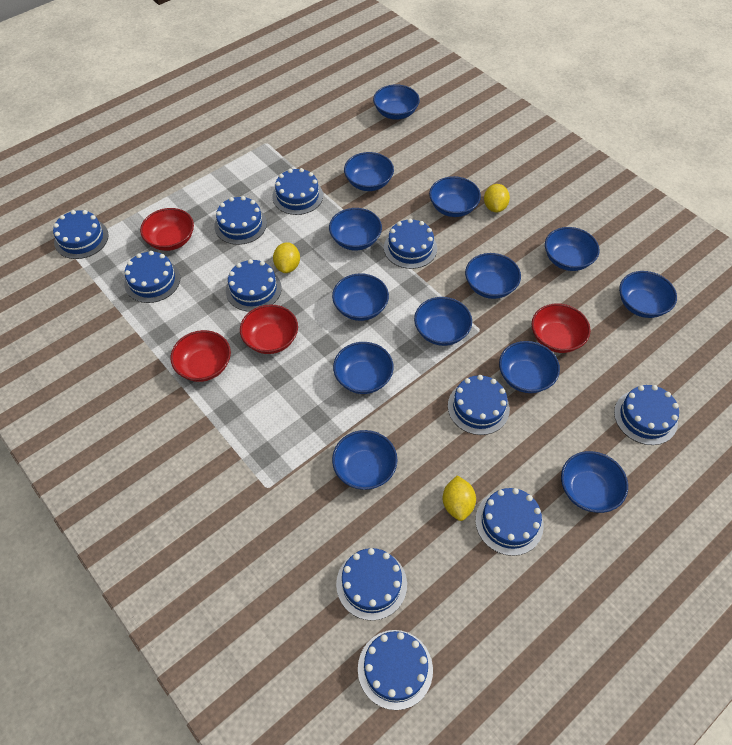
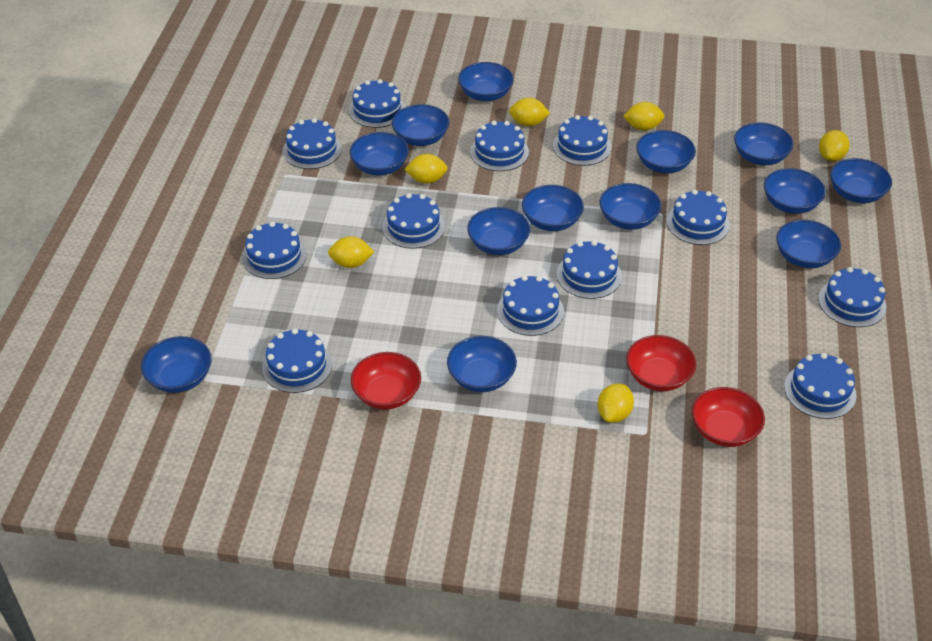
blue cake: 11 -> 12
red bowl: 4 -> 3
yellow lemon: 3 -> 6

